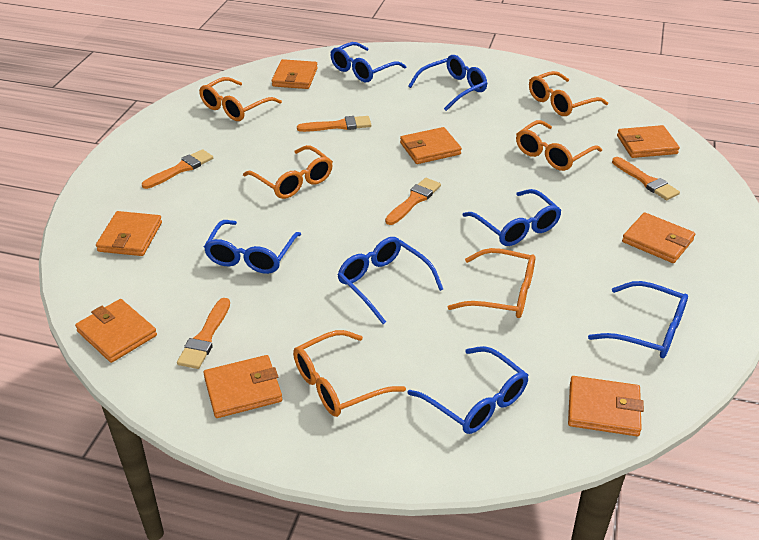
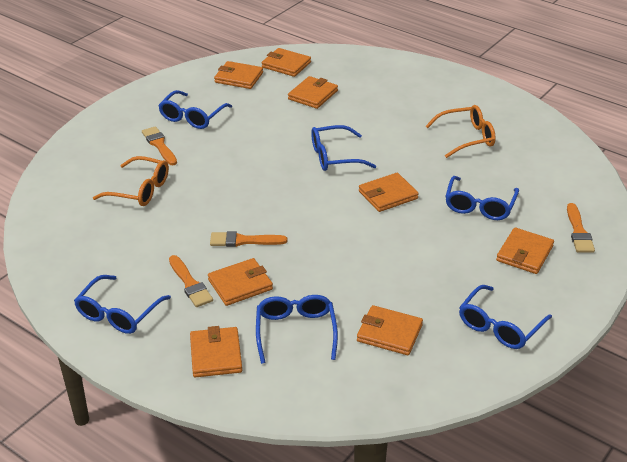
blue glasses: 7 -> 6
orange brush: 5 -> 4
orange glasses: 6 -> 2

